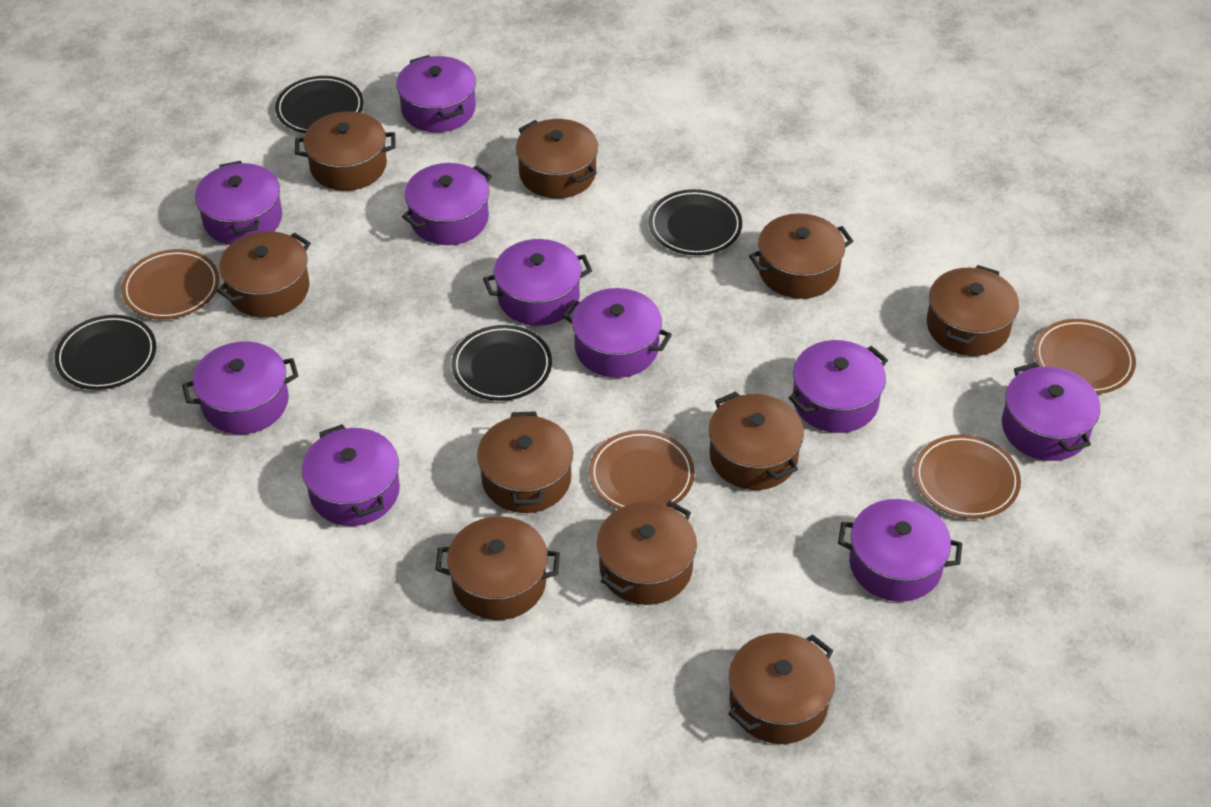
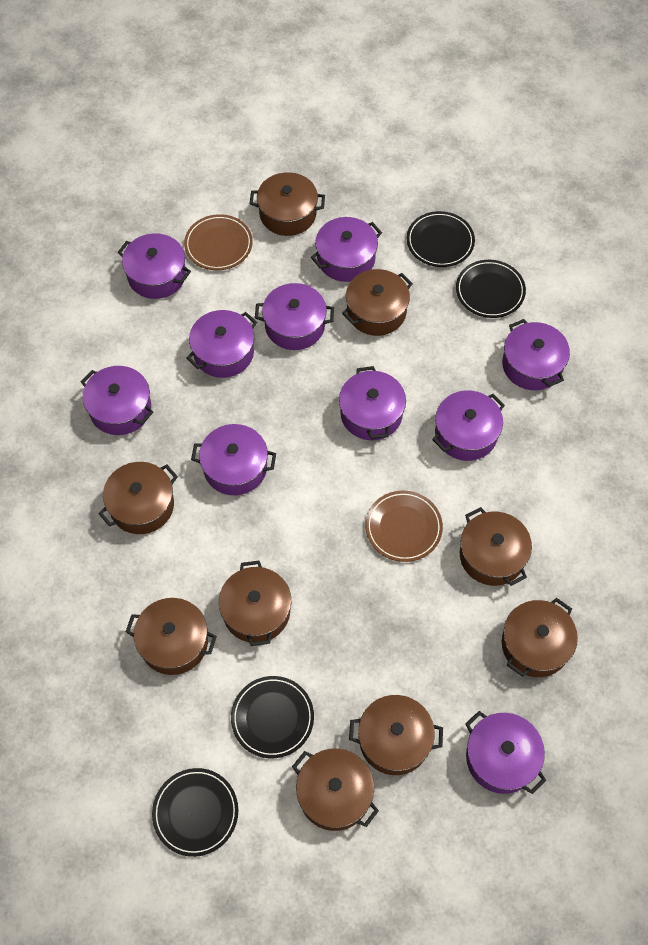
brown plate: 4 -> 2
brown pot: 10 -> 9

